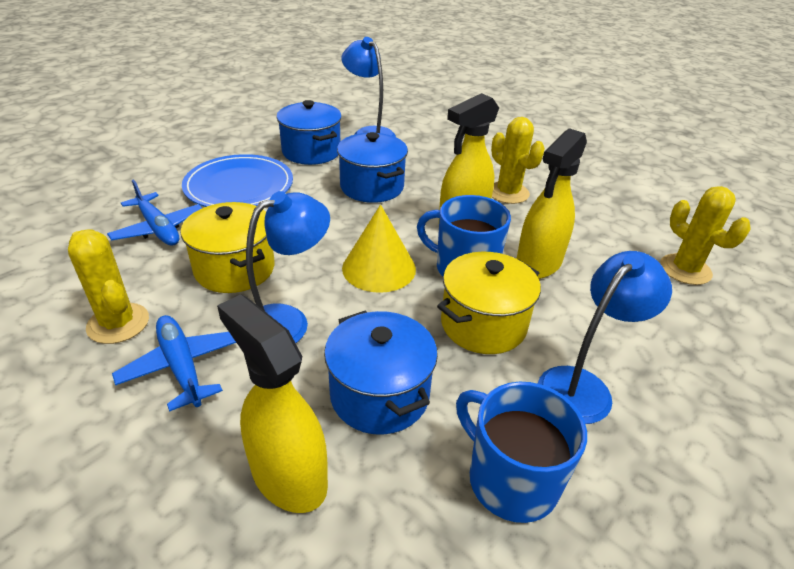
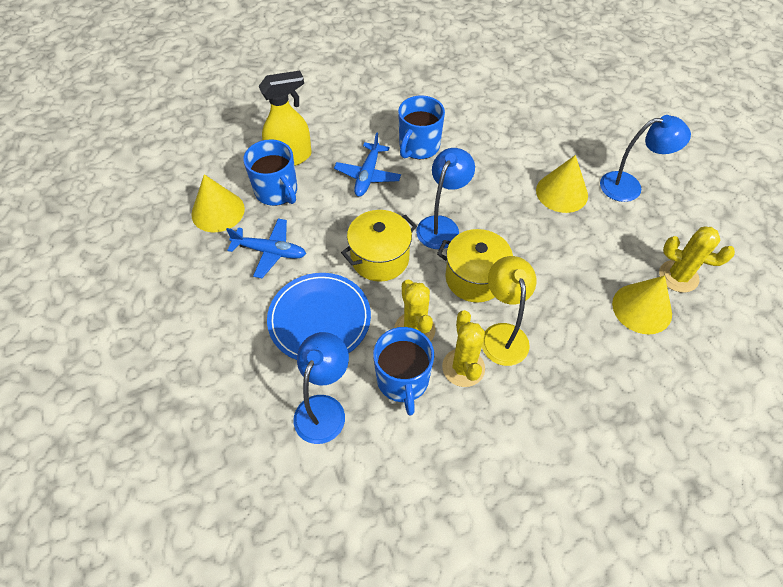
blue mug: 2 -> 3
blue pot: 3 -> 0
yellow cone: 1 -> 3
yellow lamp: 0 -> 1
yellow spray bottle: 3 -> 1

